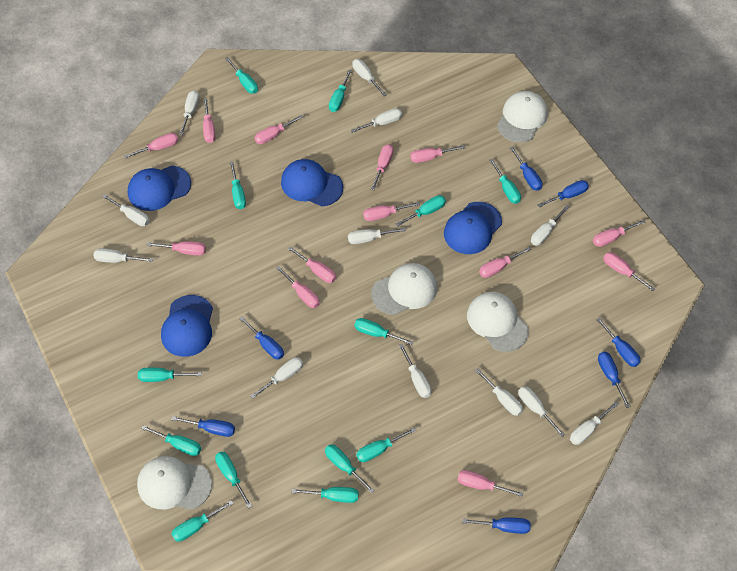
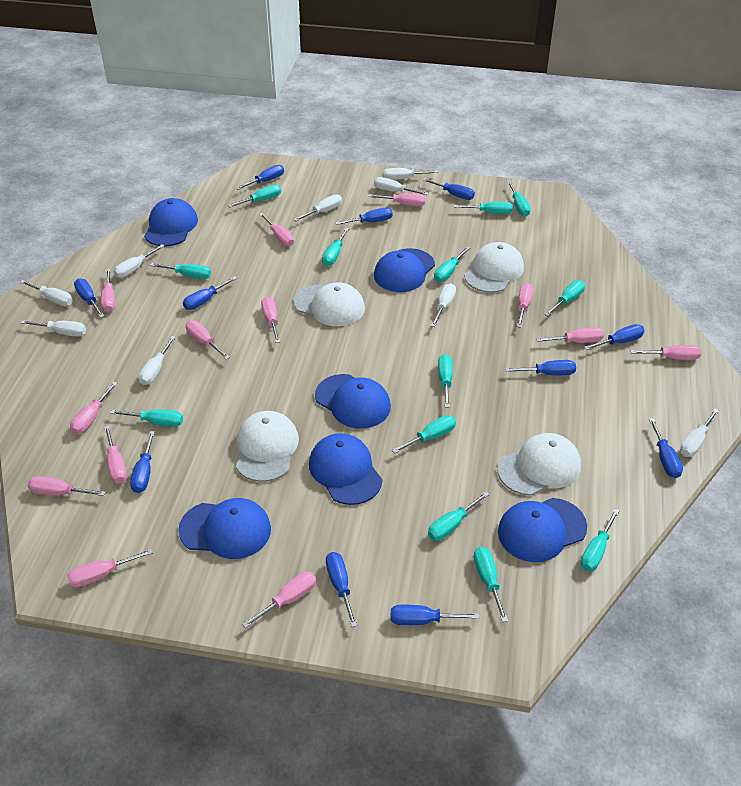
blue cap: 4 -> 6
blue screwdriver: 7 -> 11
white screwdriver: 12 -> 9

